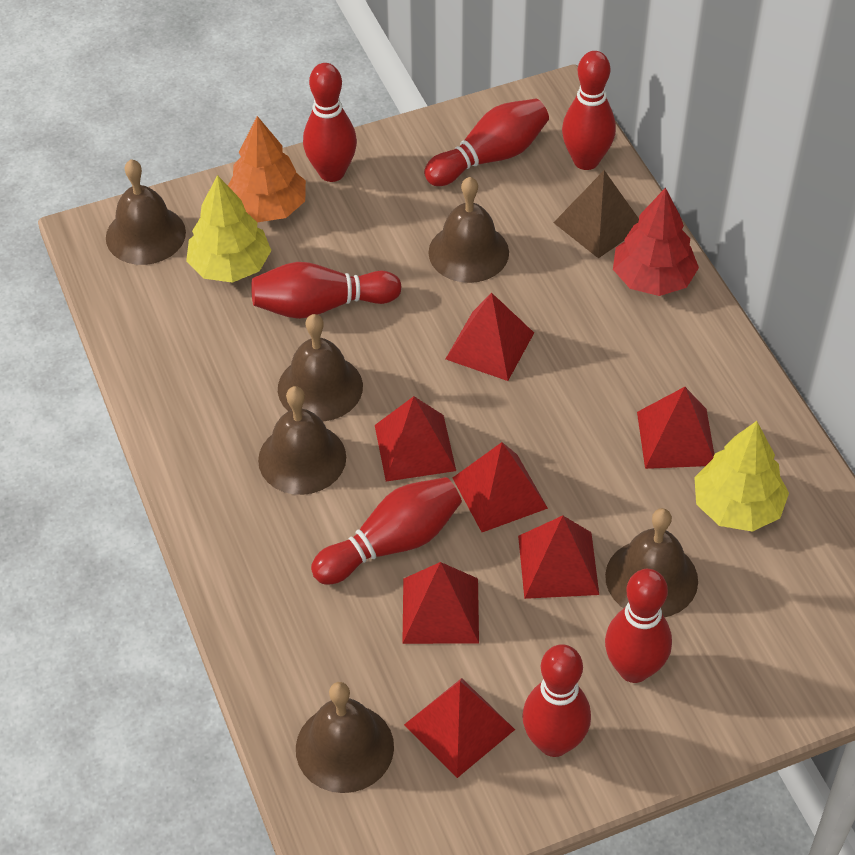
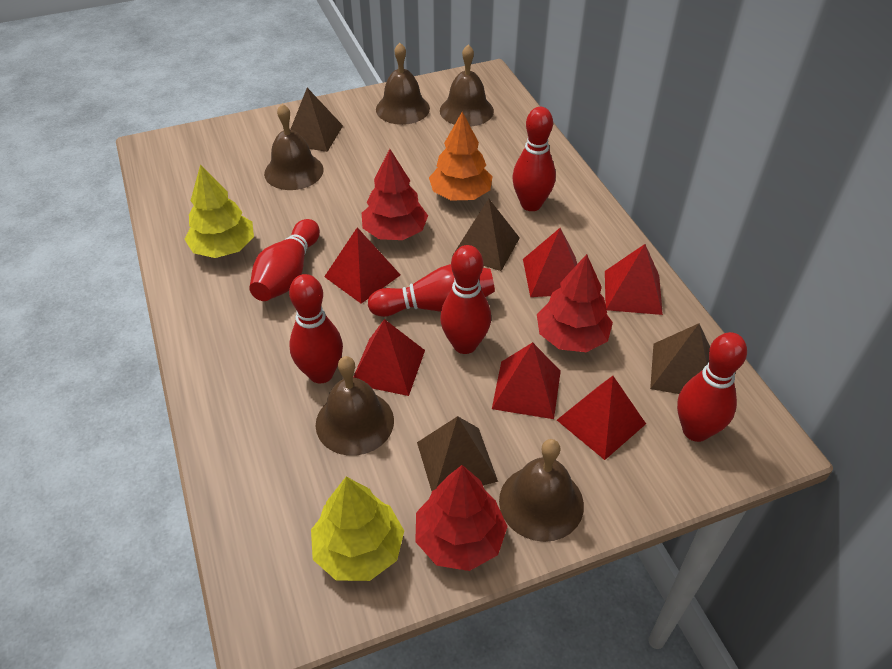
brown bell: 6 -> 5
brown pyramid: 1 -> 4
red bowling pin: 7 -> 6
red pyramid: 7 -> 6
red tree: 1 -> 3

